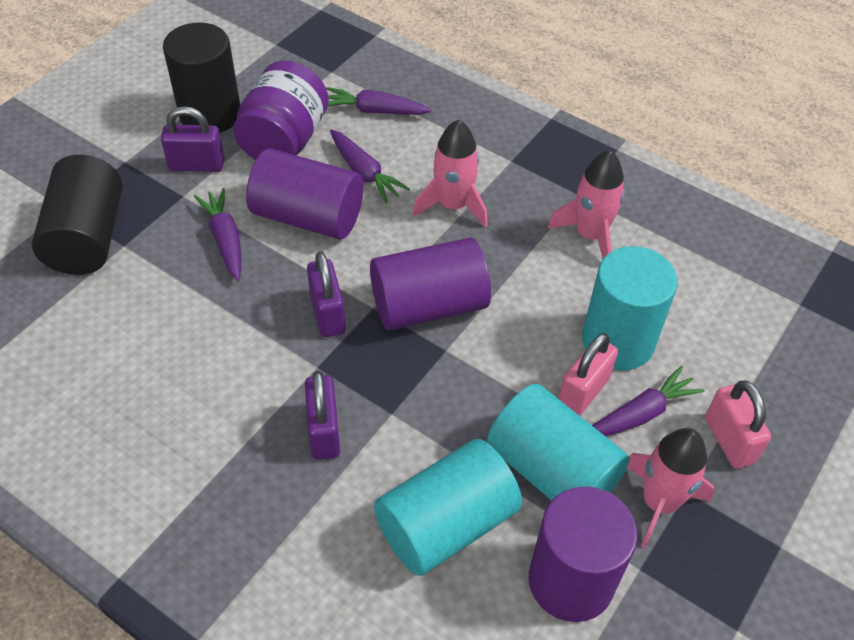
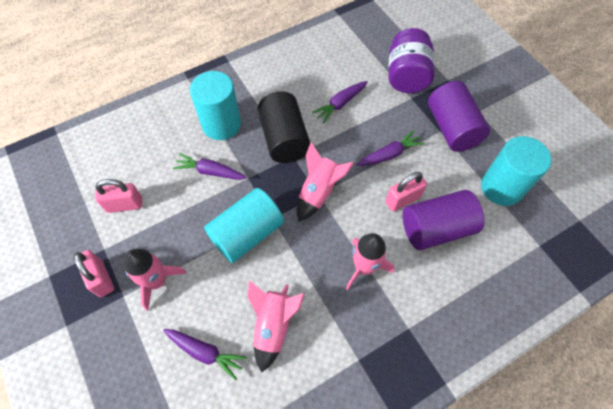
black cylinder: 2 -> 1
pink padlock: 2 -> 3
pink rocket: 3 -> 4
purple cylinder: 3 -> 2
purple padlock: 3 -> 0

